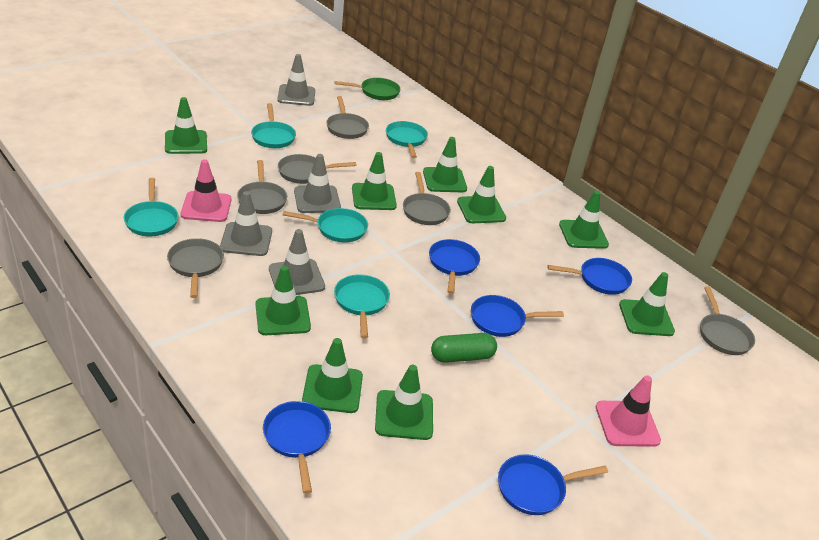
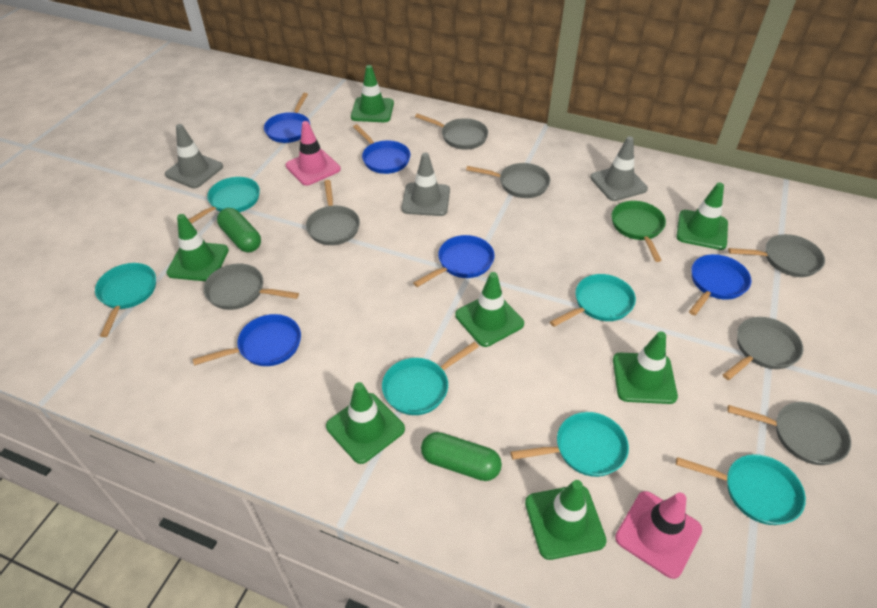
green capsule: 1 -> 2
green traffic cone: 9 -> 7
grey pan: 6 -> 7
grey traffic cone: 4 -> 3
turquoise pan: 5 -> 6

